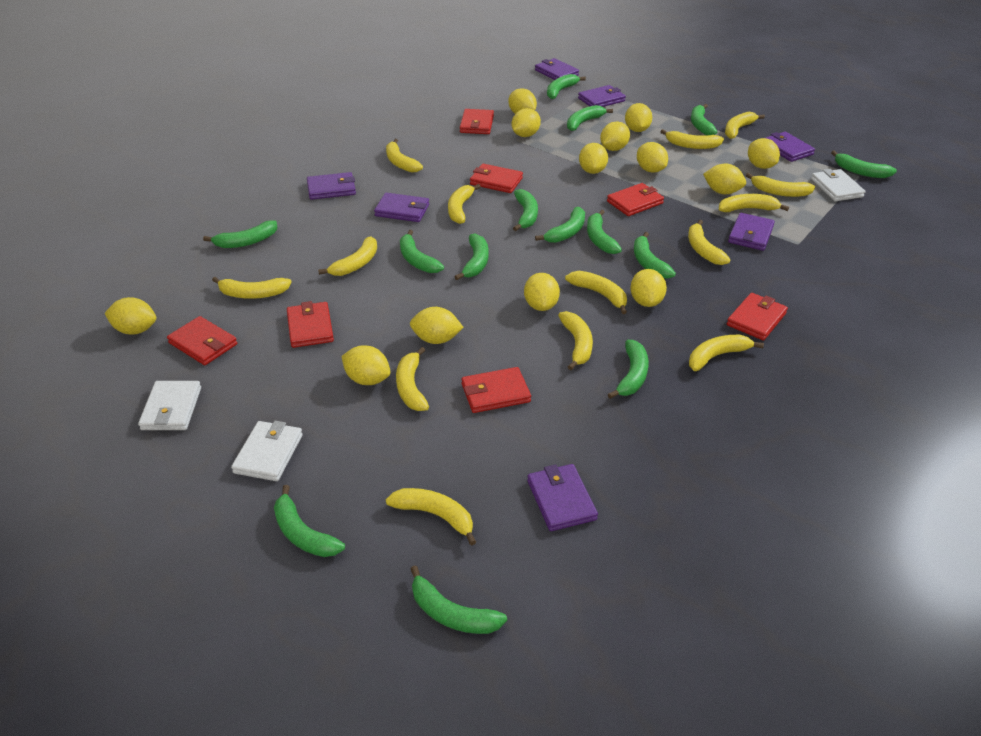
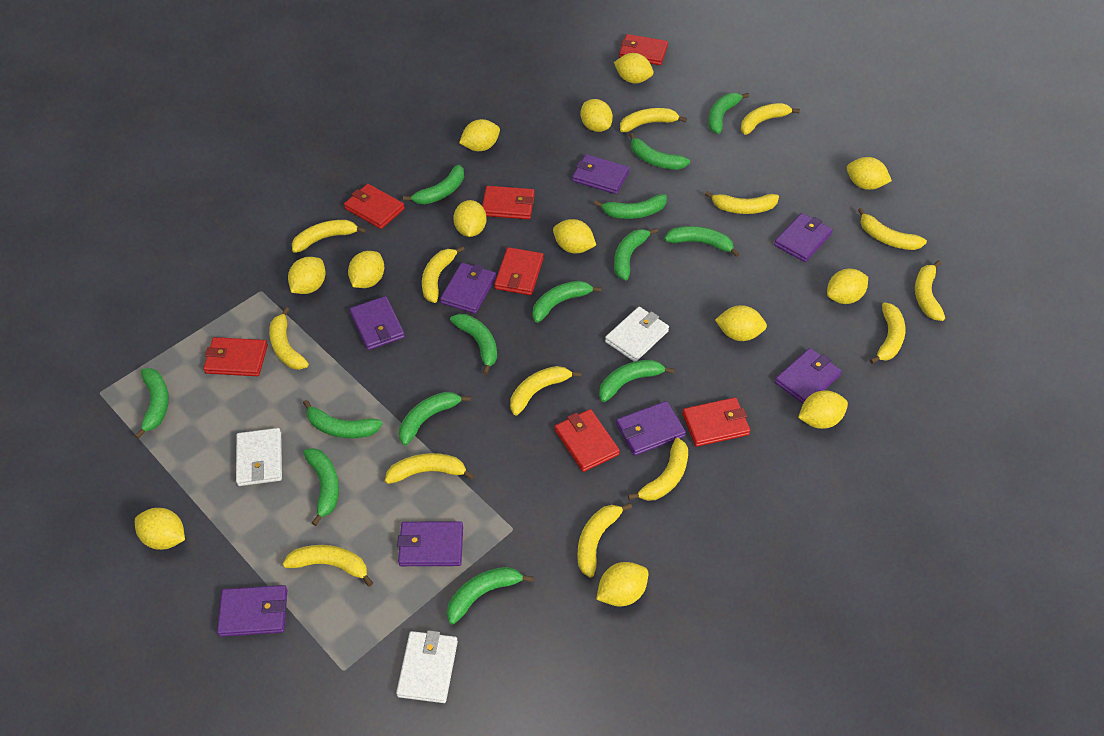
purple wallet: 7 -> 8

